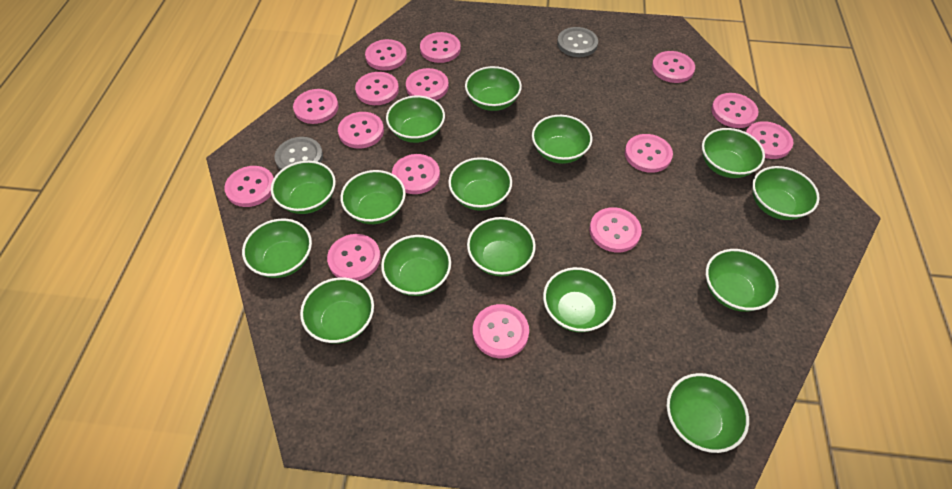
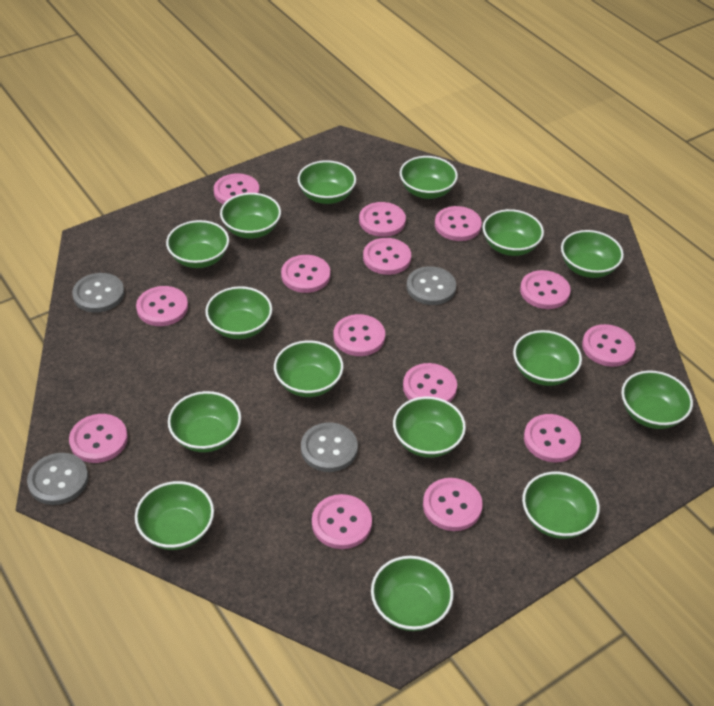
grey button: 2 -> 4
pink button: 15 -> 14

